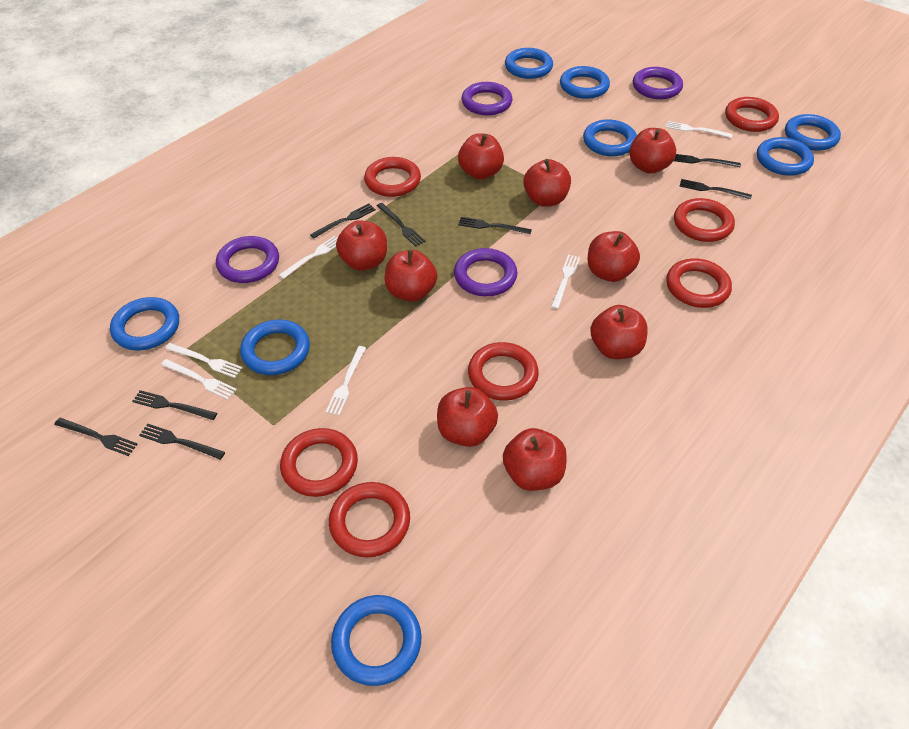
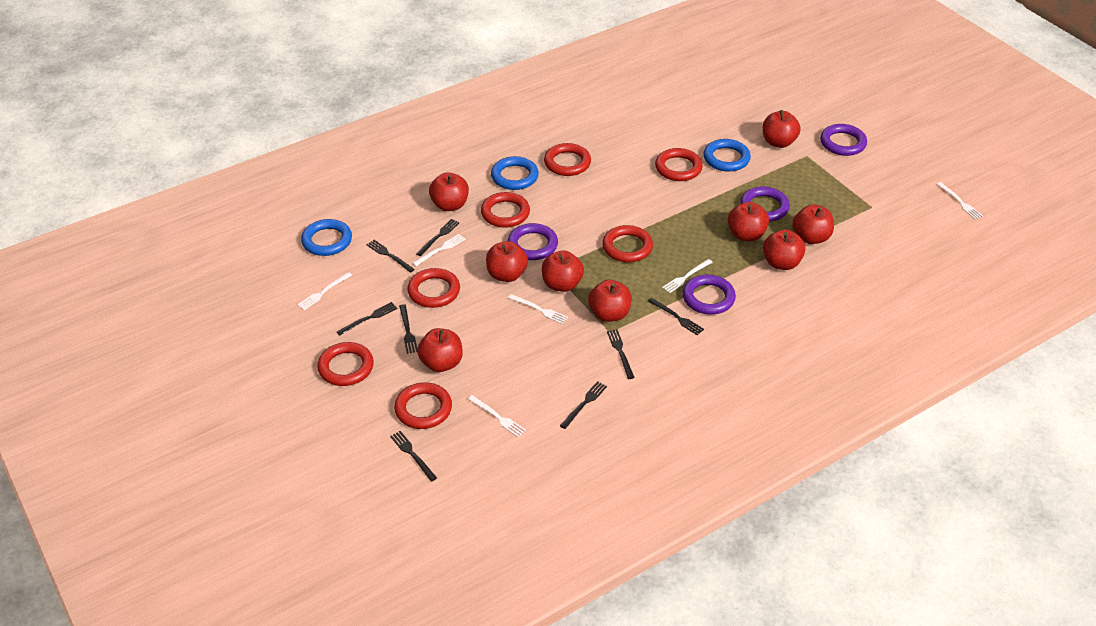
blue ring: 8 -> 3

